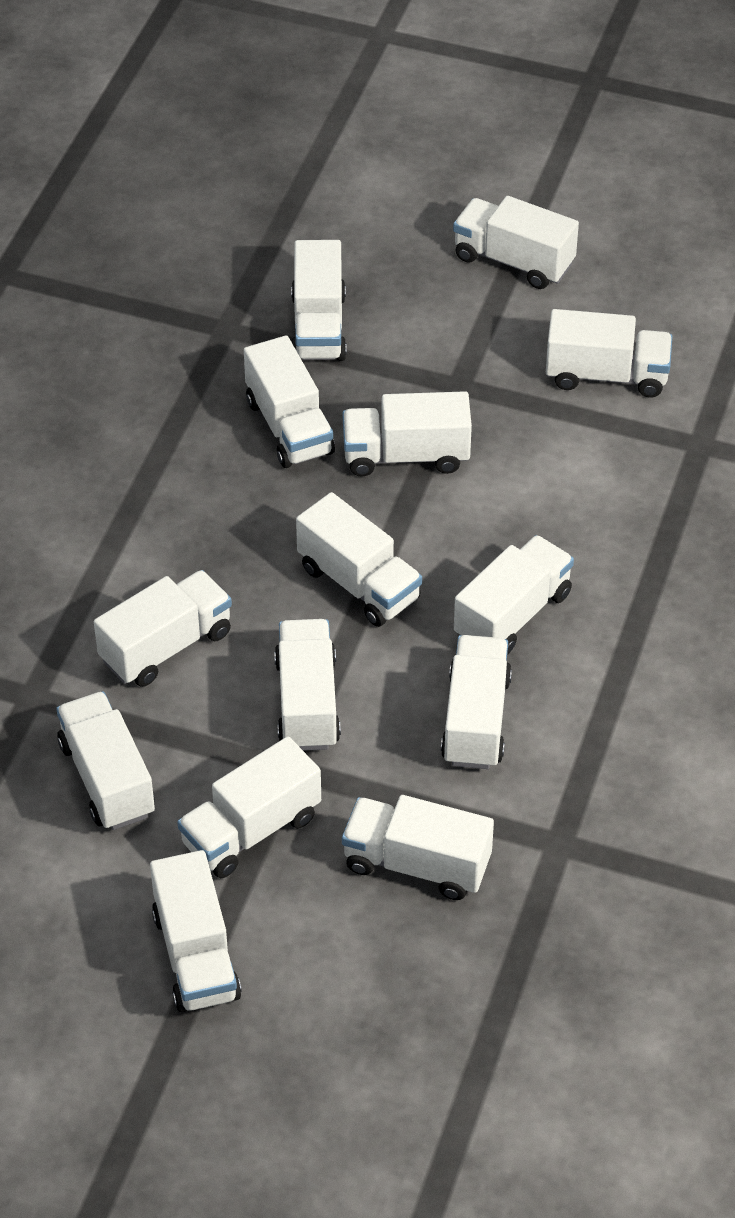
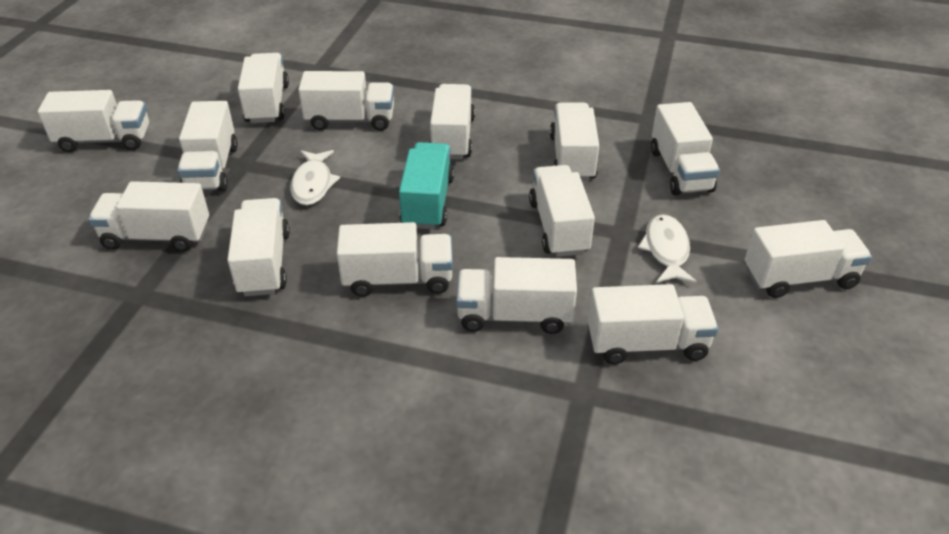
turquoise truck: 0 -> 1
white fish: 0 -> 2

